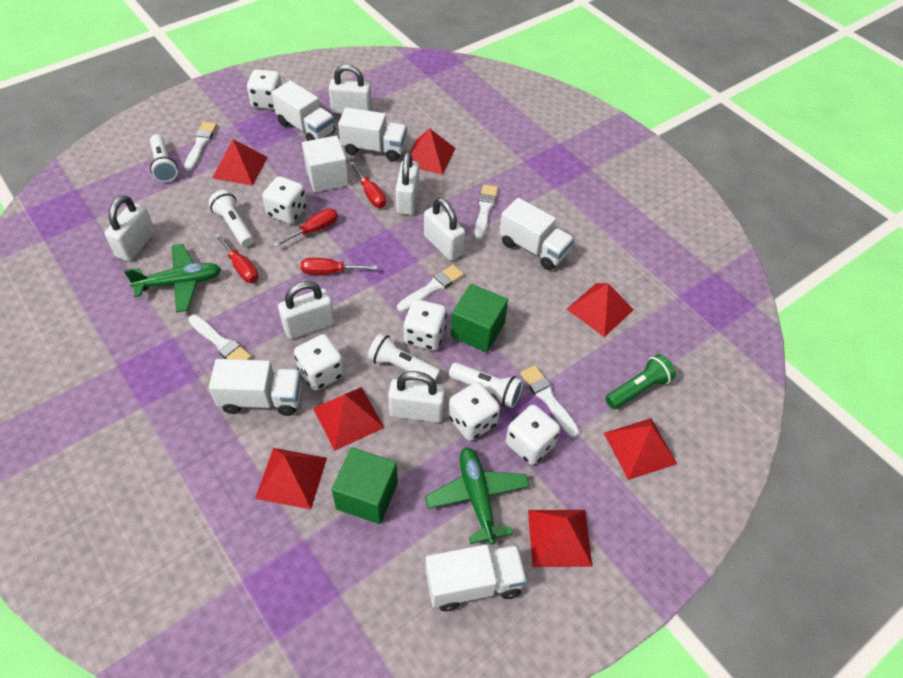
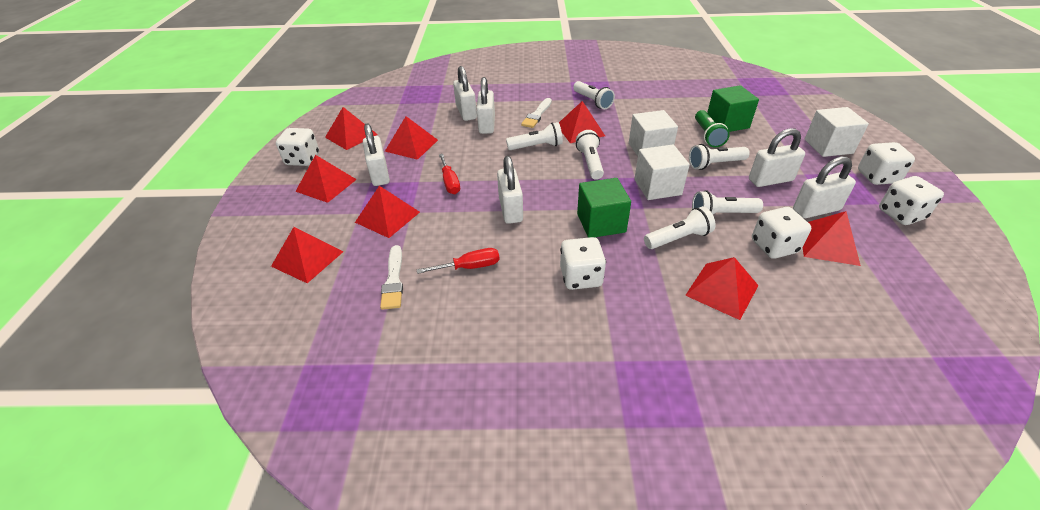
green plane: 2 -> 0
red pyramid: 7 -> 8
red screwdriver: 4 -> 2
white brush: 5 -> 2
white cube: 1 -> 3
white dice: 6 -> 5
white flashlight: 4 -> 6
white truck: 5 -> 0

